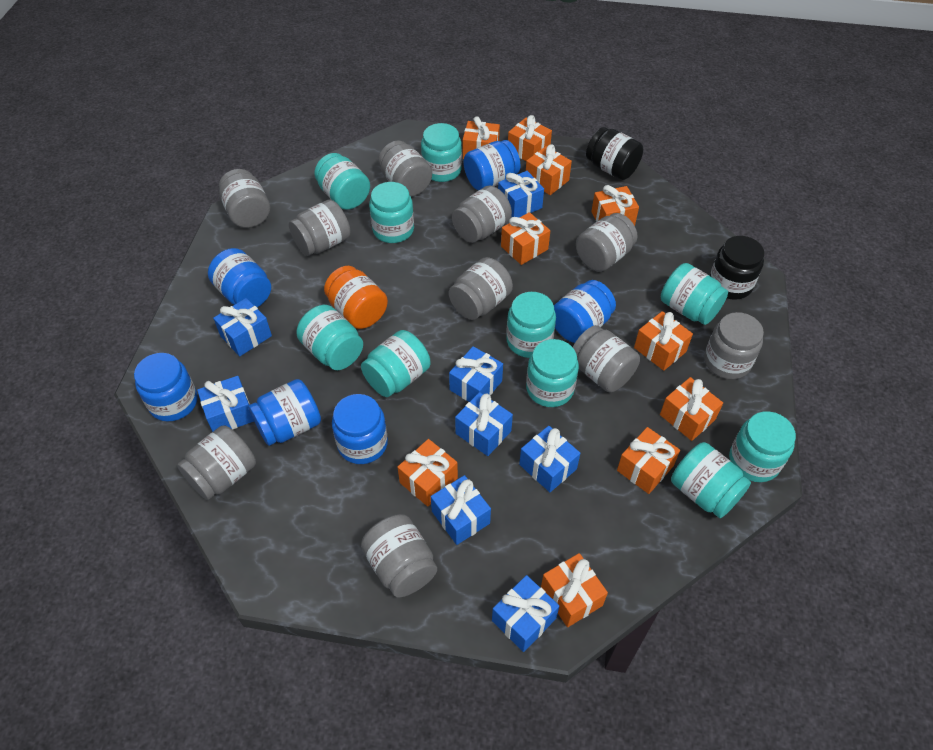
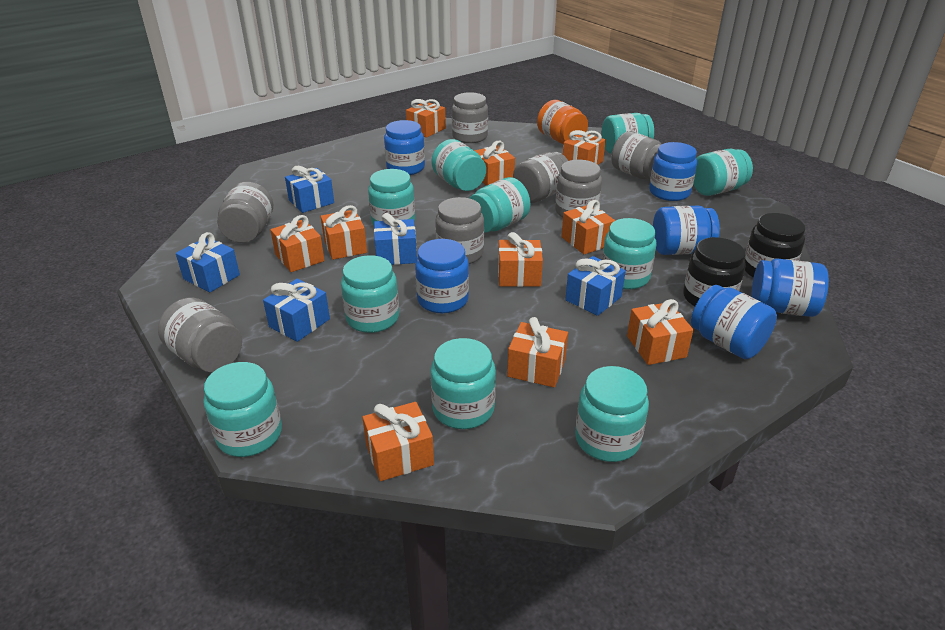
blue gift: 8 -> 5
grey jar: 10 -> 7

